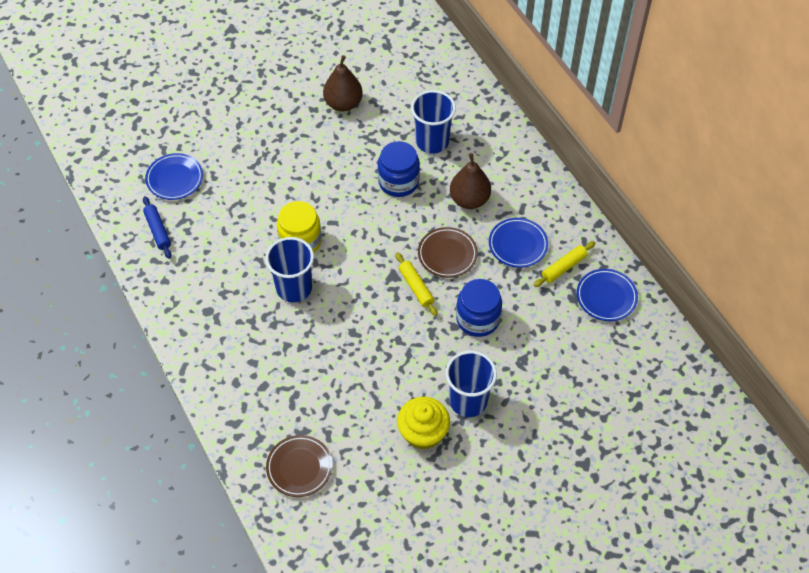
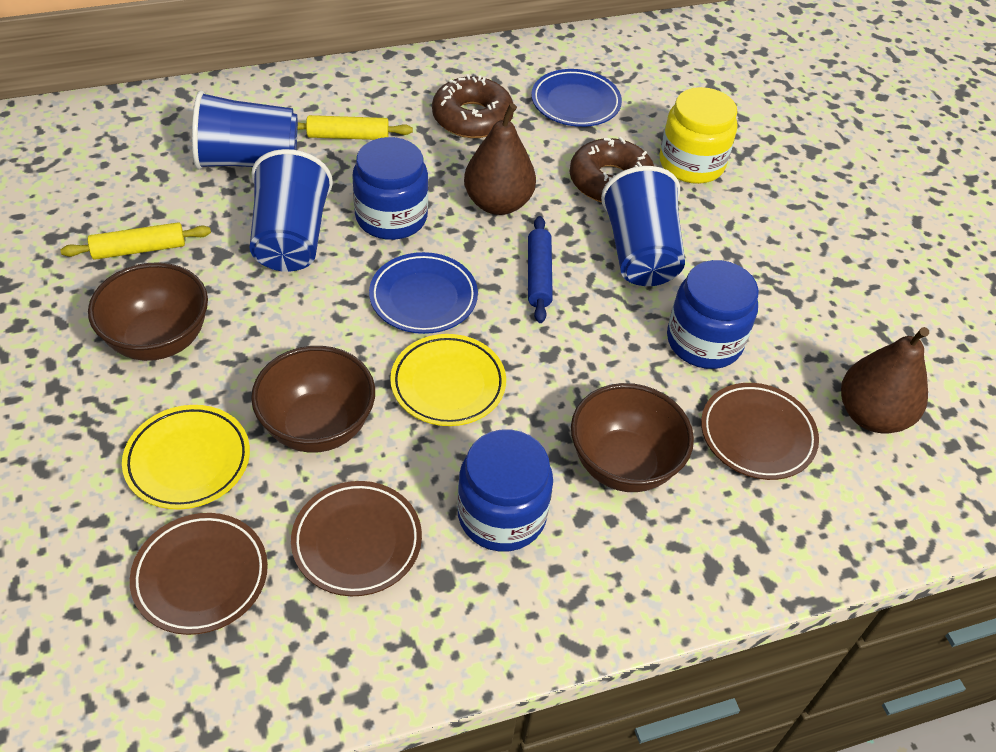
blue jar: 2 -> 3
blue plate: 3 -> 2
brown bowl: 0 -> 3
brown donut: 0 -> 2
brown plate: 2 -> 3
yellow cupcake: 1 -> 0
yellow plate: 0 -> 2

